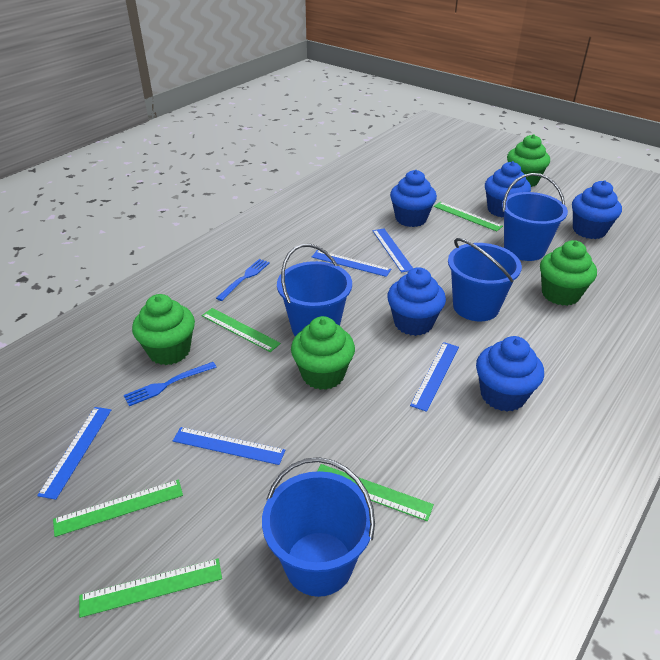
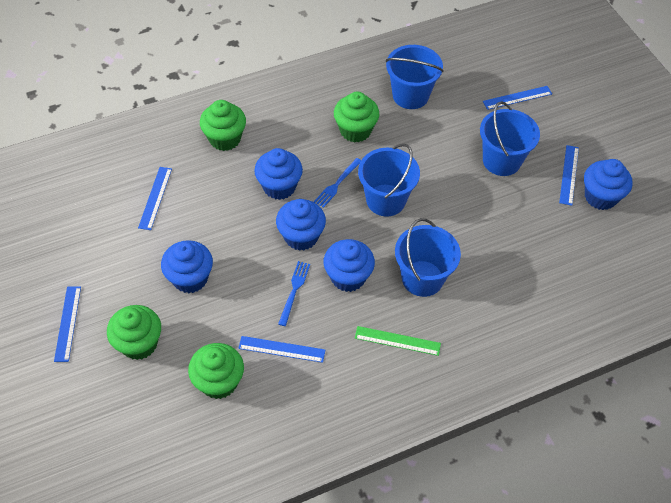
green ruler: 5 -> 1

